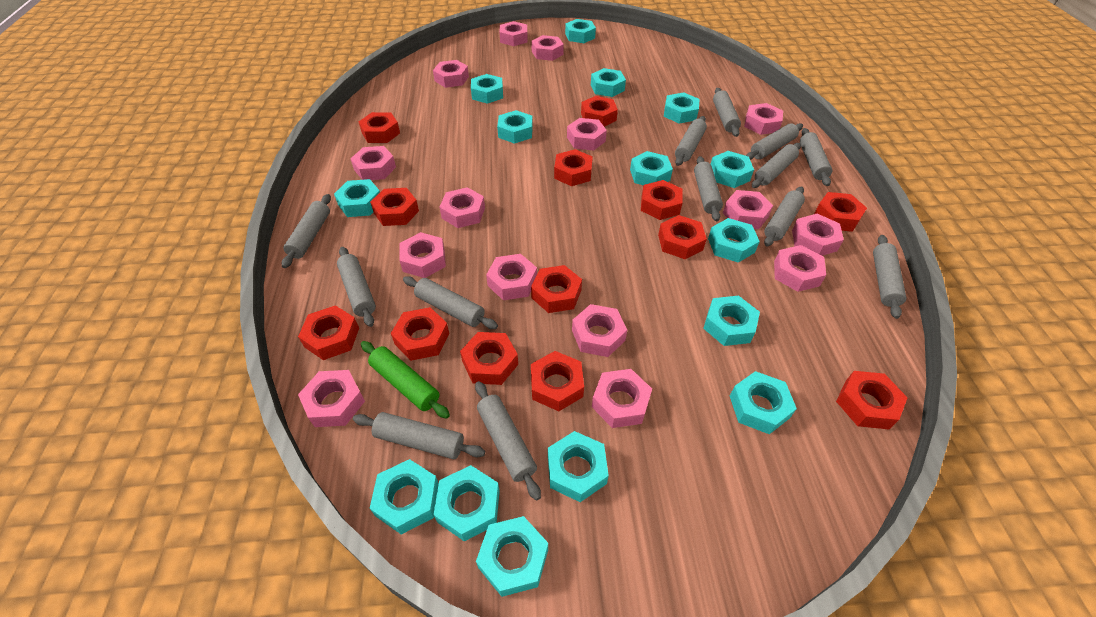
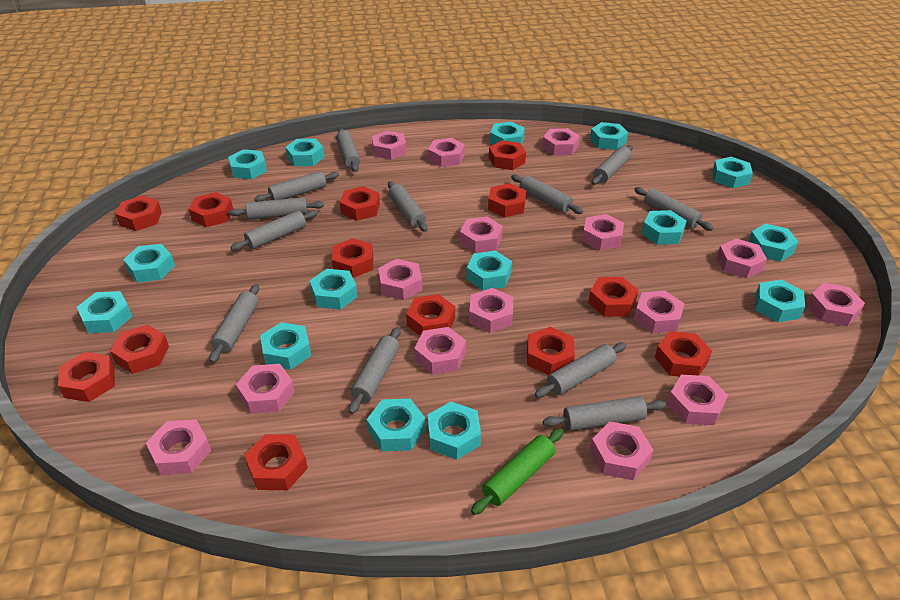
grey rolling pin: 13 -> 12

